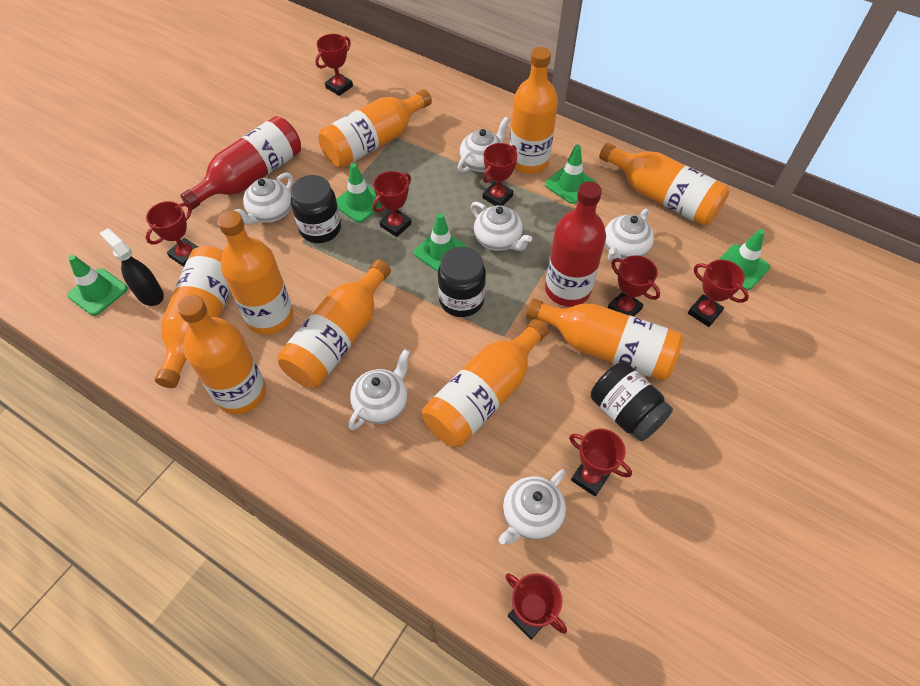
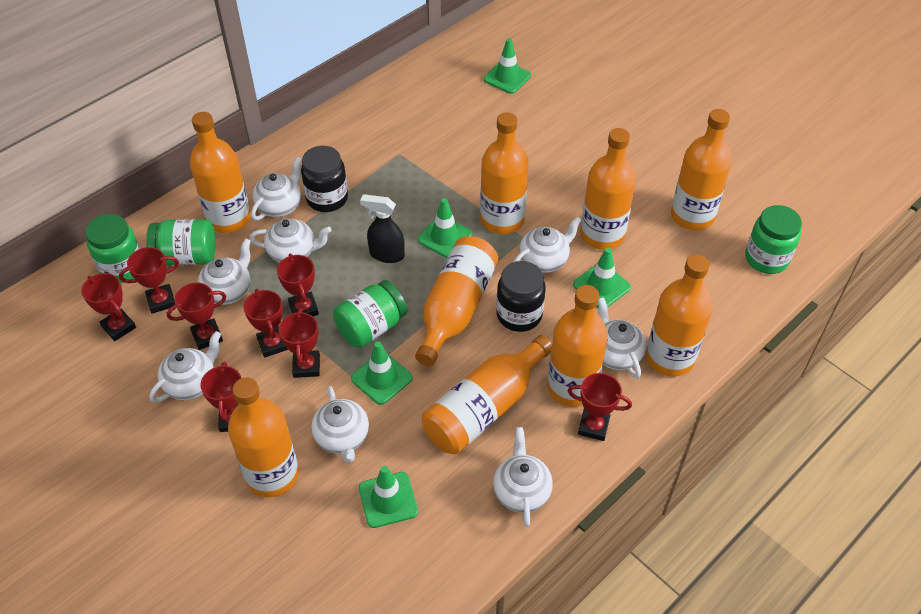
black jar: 3 -> 2
green jar: 0 -> 4
red bottle: 2 -> 0
white teapot: 6 -> 8

